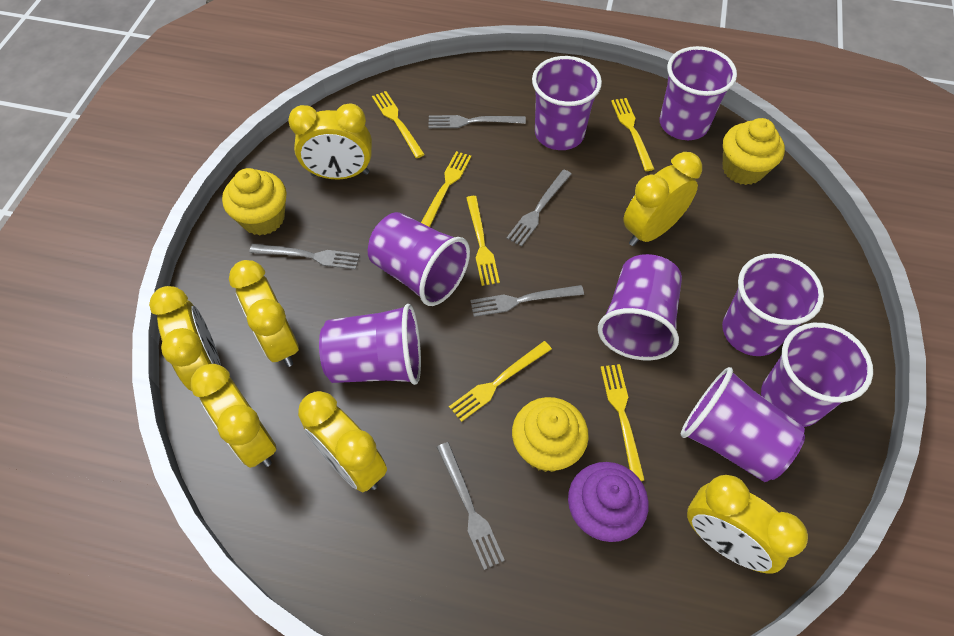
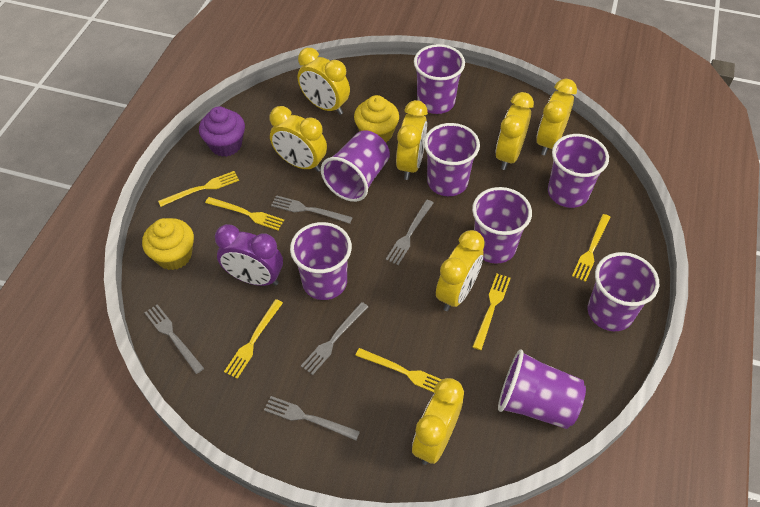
purple clock: 0 -> 1
yellow cupcake: 3 -> 2

